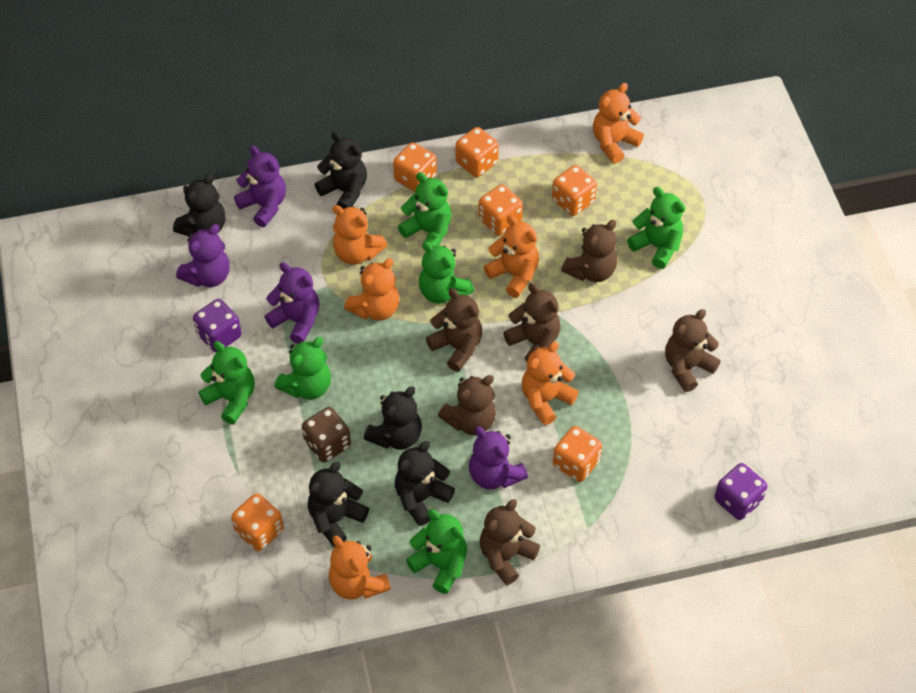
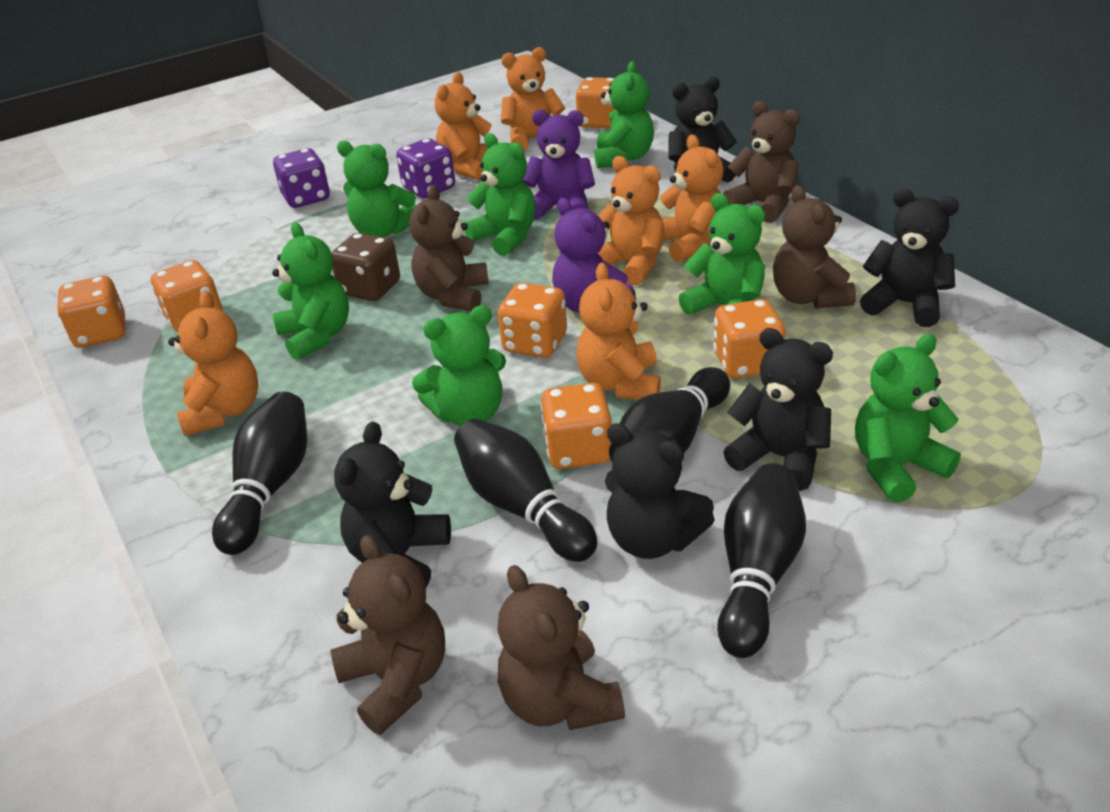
black bowling pin: 0 -> 4
brown teddy bear: 6 -> 5
green teddy bear: 6 -> 7
purple teddy bear: 4 -> 2

